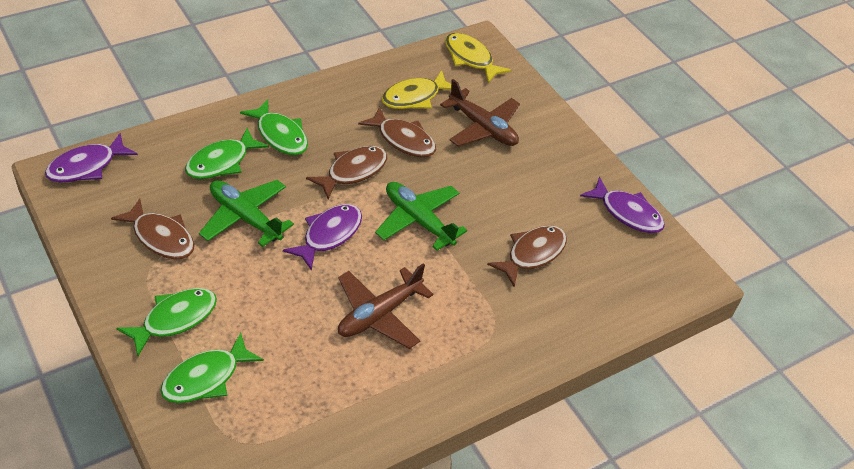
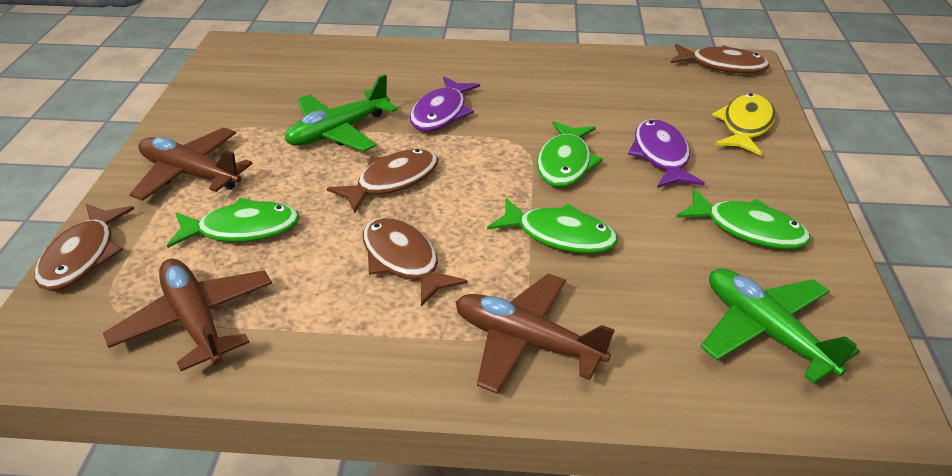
brown plane: 2 -> 3
purple fish: 3 -> 2
yellow fish: 2 -> 1

